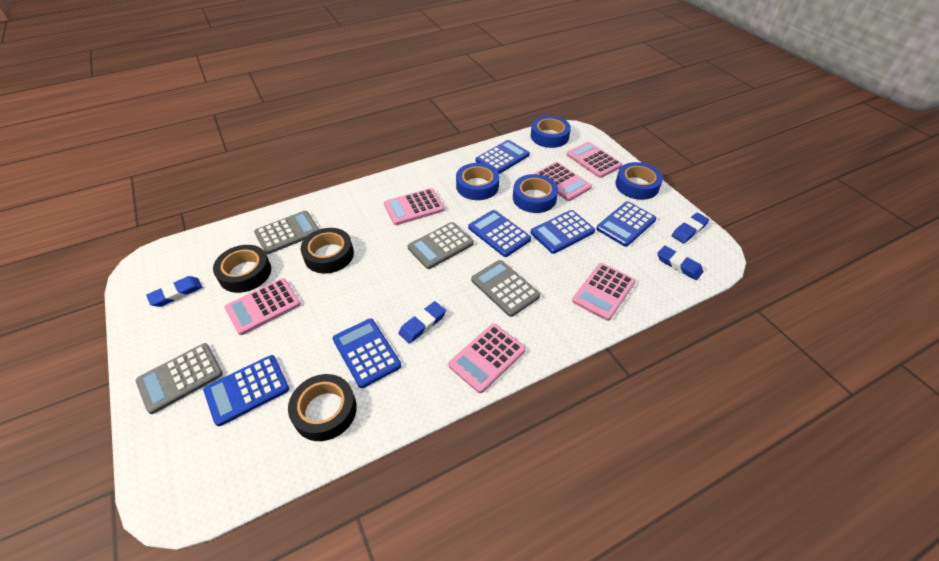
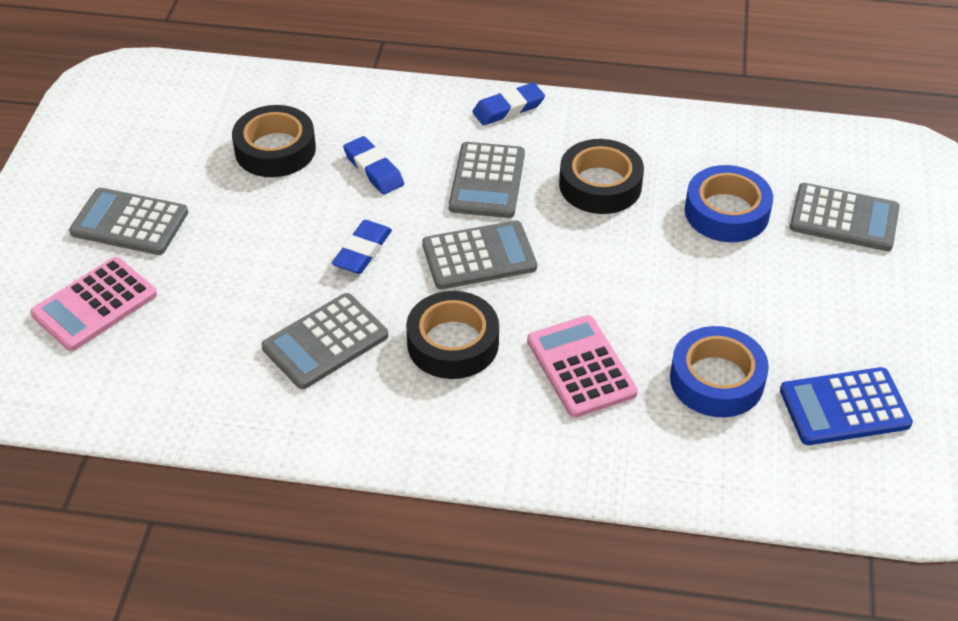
blue calculator: 6 -> 1
blue eraser: 4 -> 3
blue tape: 4 -> 2
grey calculator: 4 -> 5
pink calculator: 6 -> 2

